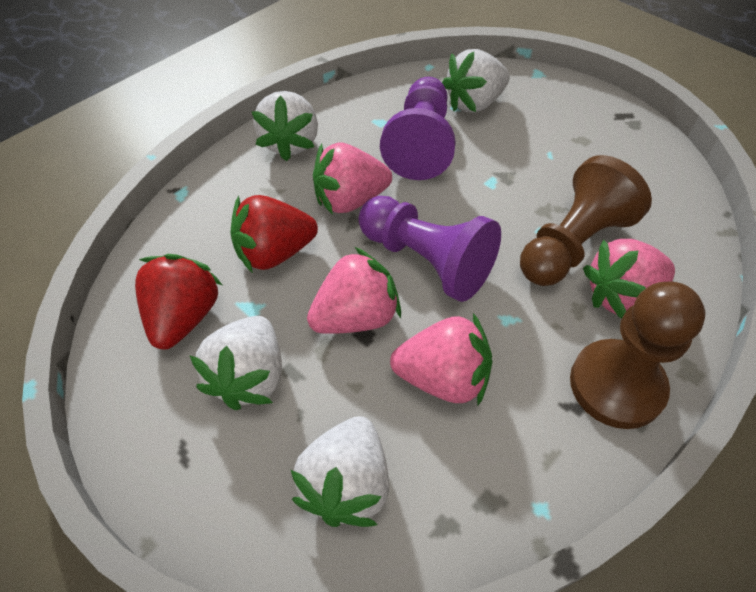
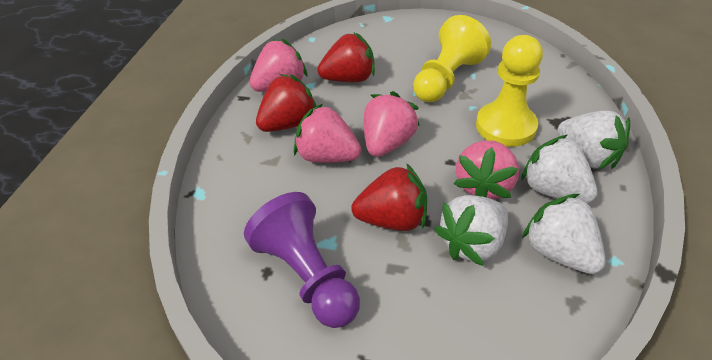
brown pawn: 2 -> 0
purple pawn: 2 -> 1
red strawberry: 2 -> 3
yellow pawn: 0 -> 2

